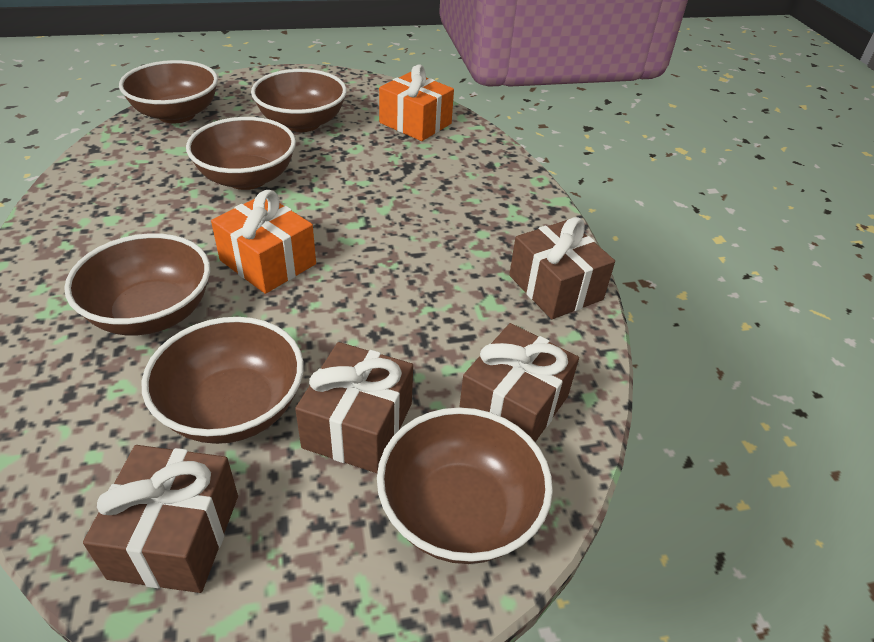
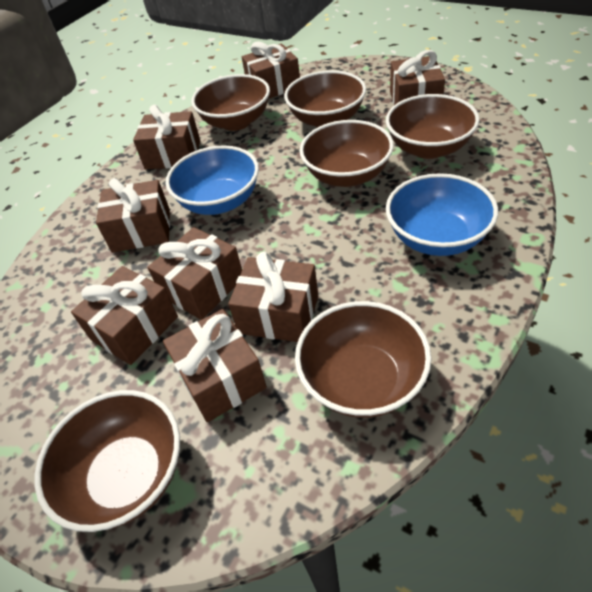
blue bowl: 0 -> 2
brown gift: 4 -> 8
orange gift: 2 -> 0

